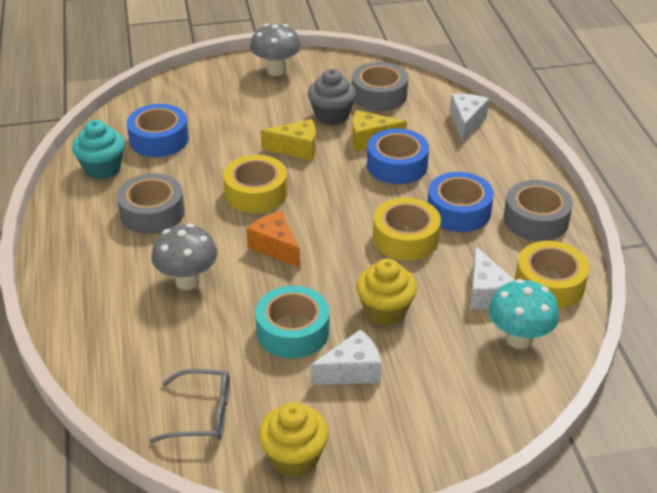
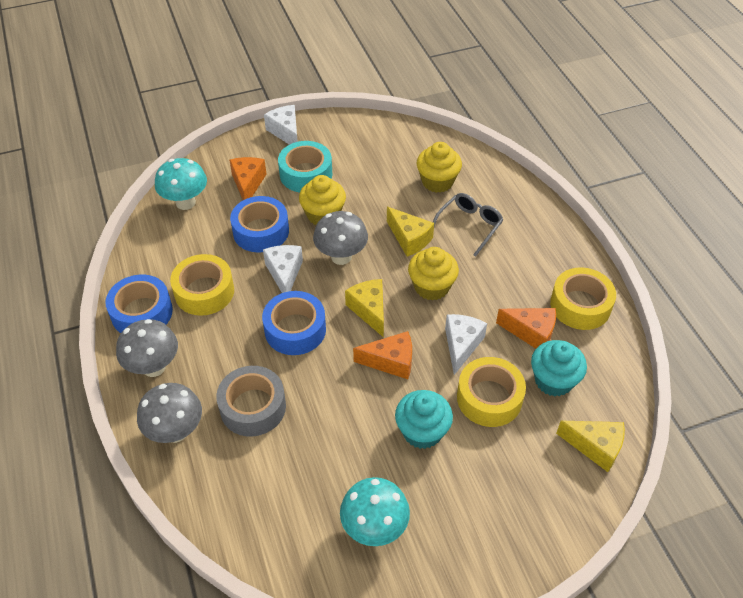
grey cupcake: 1 -> 0
grey mushroom: 2 -> 3
grey tape: 3 -> 1
orange cheese: 1 -> 3
turquoise cupcake: 1 -> 2
turquoise mushroom: 1 -> 2
yellow cheese: 2 -> 3
yellow cupcake: 2 -> 3

